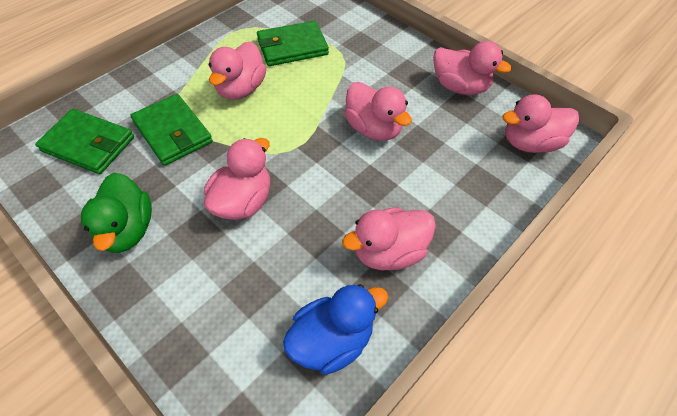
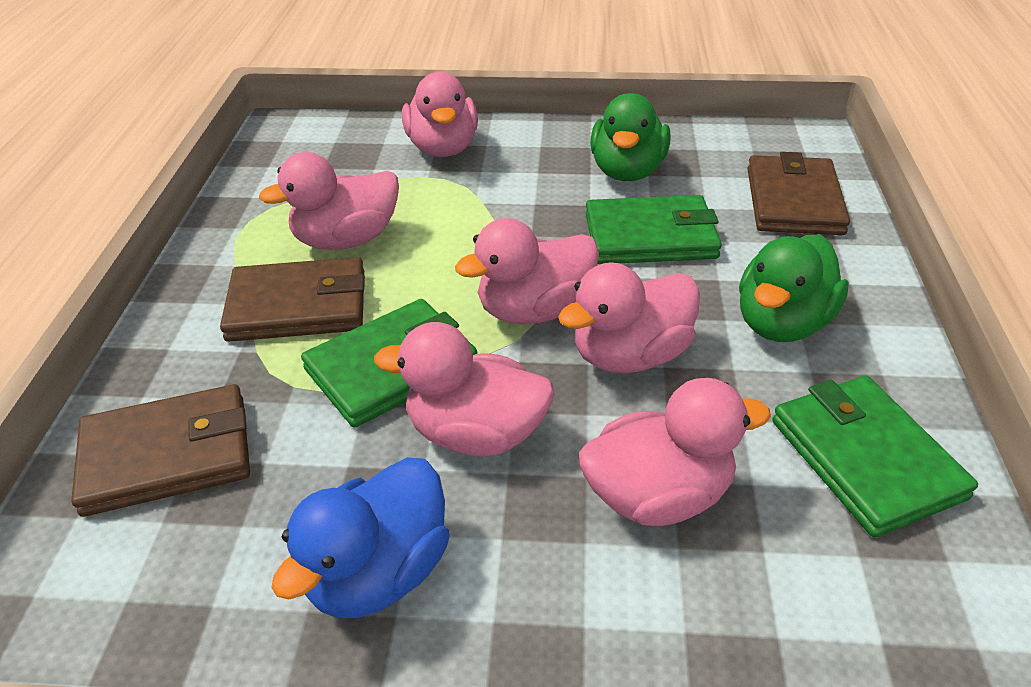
brown wallet: 0 -> 3
green duck: 1 -> 2

